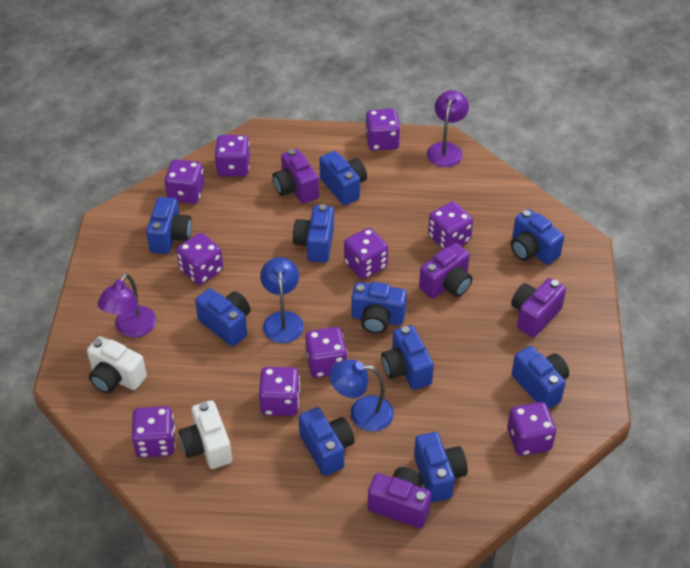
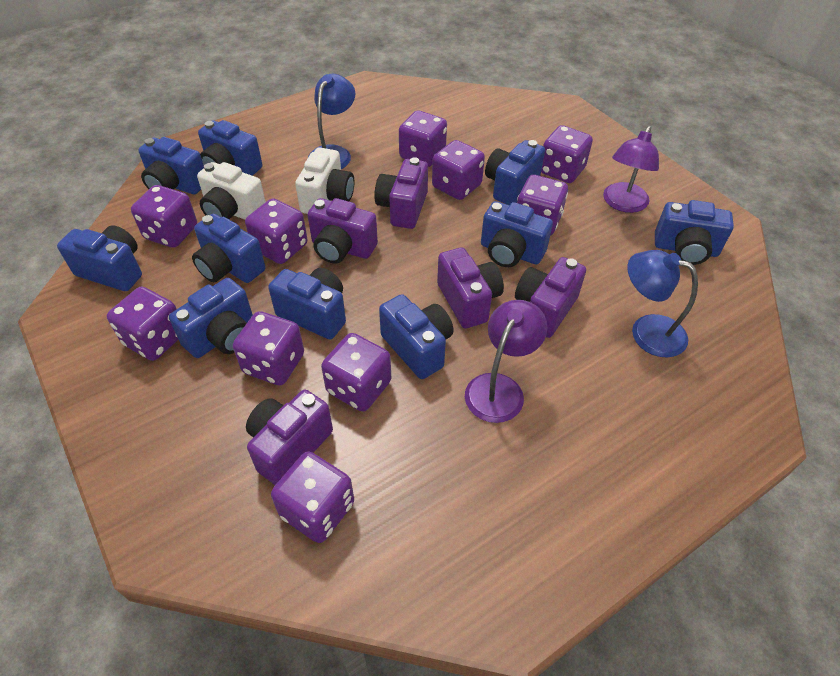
purple camera: 4 -> 5

